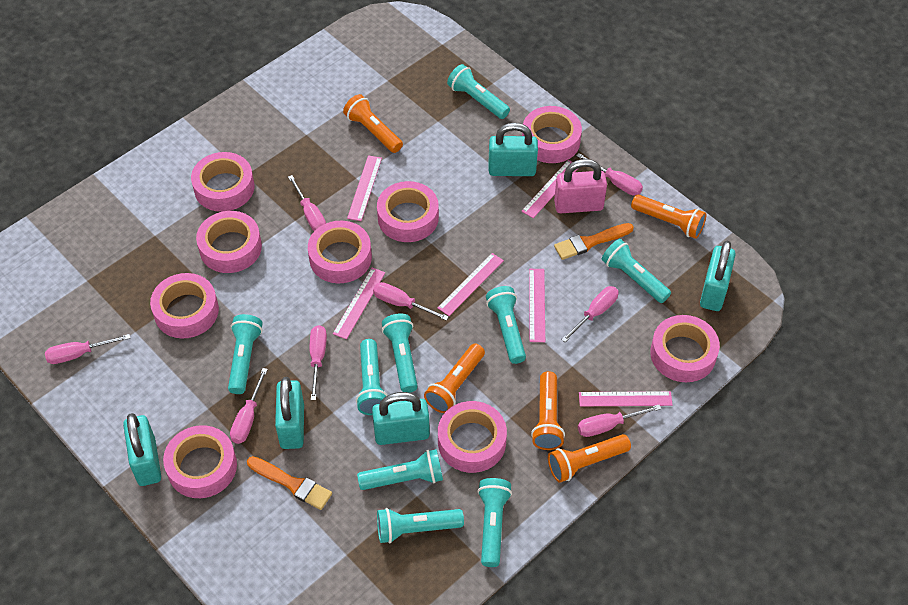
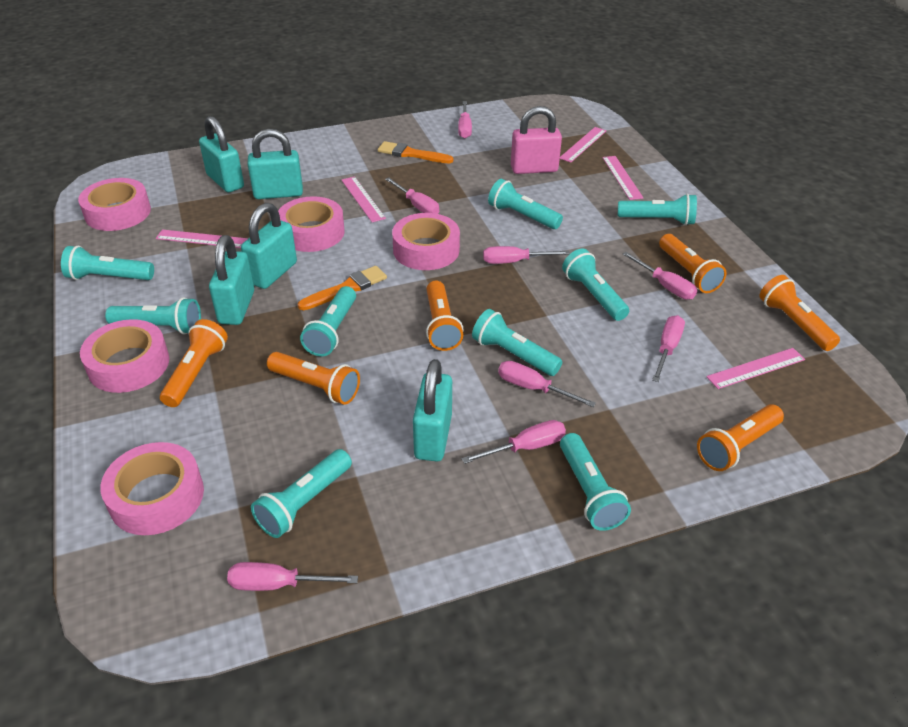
orange flashlight: 5 -> 6
pink ruler: 6 -> 5
pink tape: 9 -> 5

